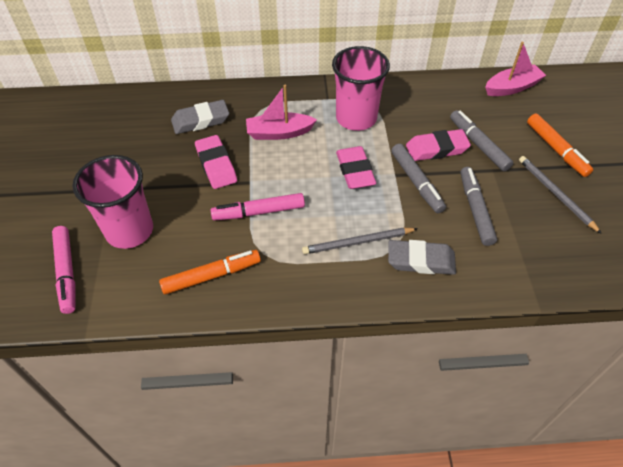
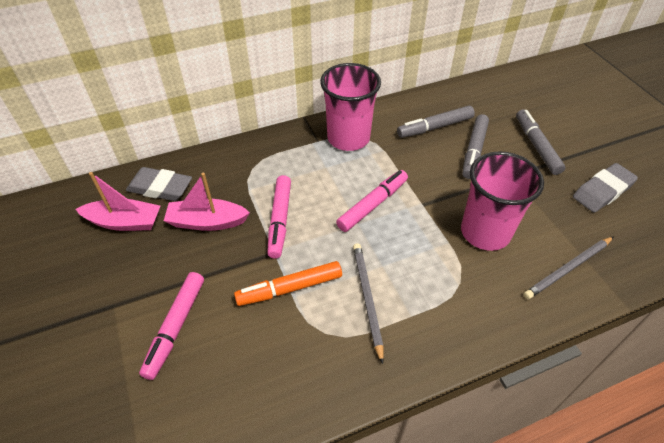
orange marker: 2 -> 1
pink eraser: 3 -> 0
pink marker: 2 -> 3

